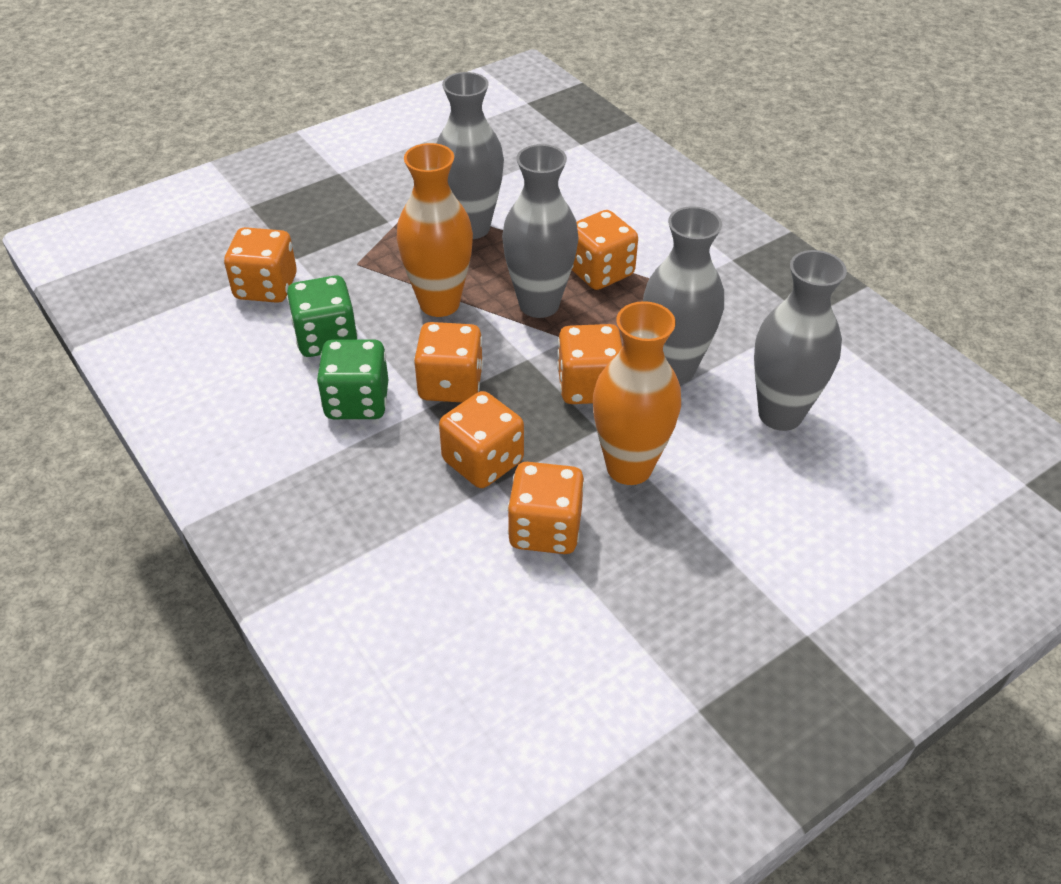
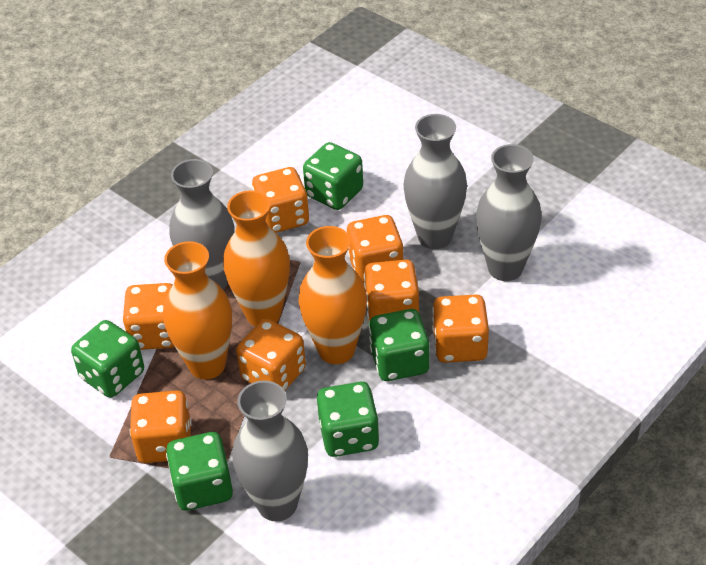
green dice: 2 -> 5
orange dice: 6 -> 7
orange vase: 2 -> 3

